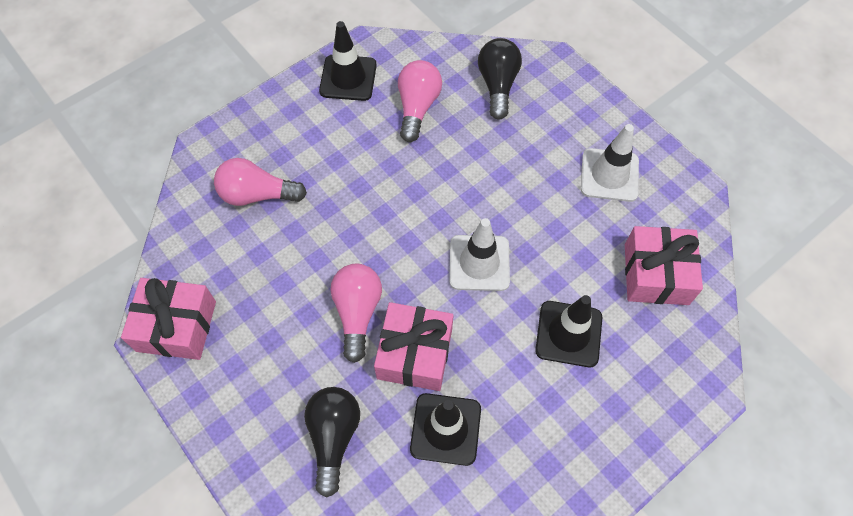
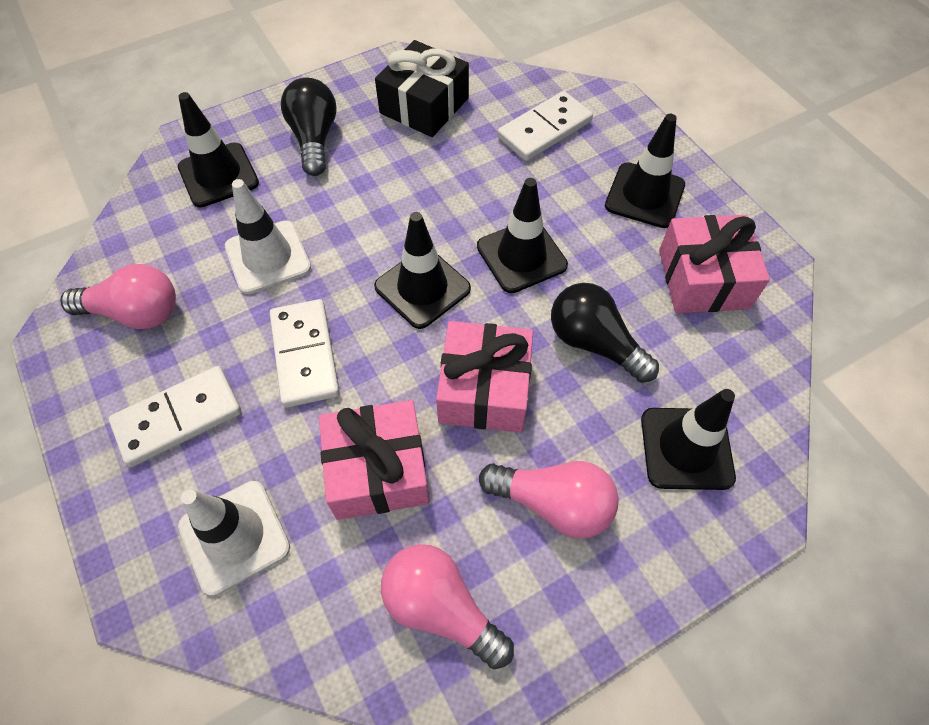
black gift: 0 -> 1
black traffic cone: 3 -> 5
white domino: 0 -> 3

